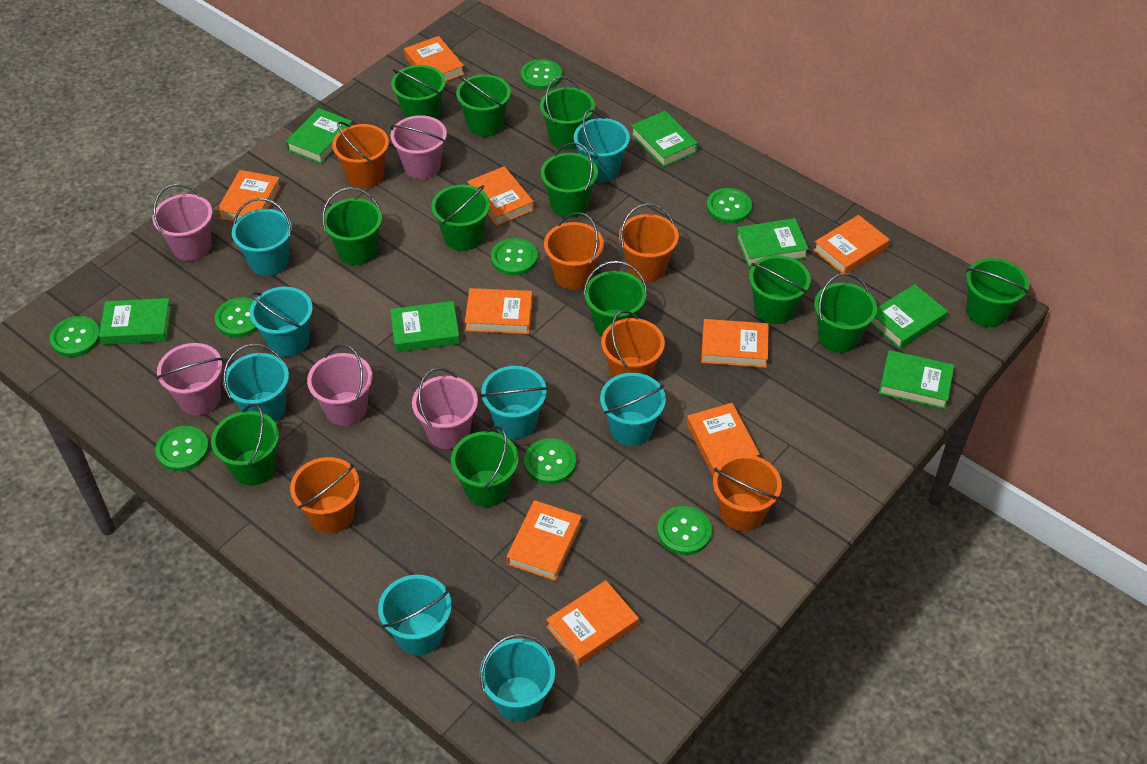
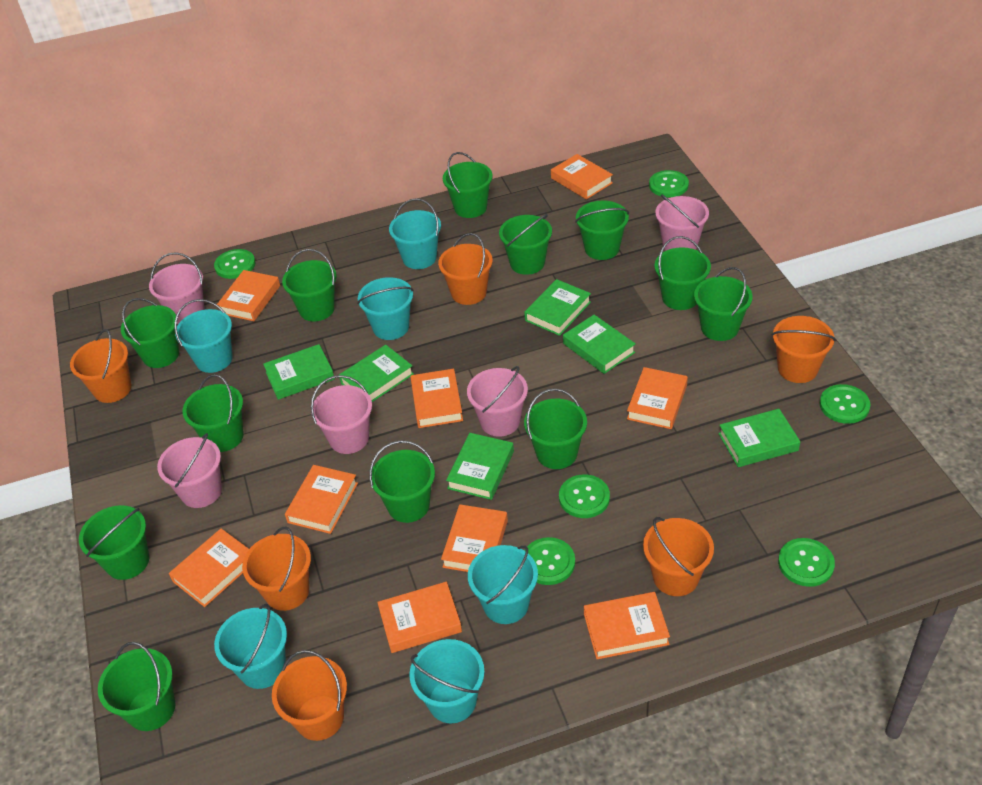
green book: 7 -> 6
green button: 8 -> 6
turquoise bucket: 8 -> 6

